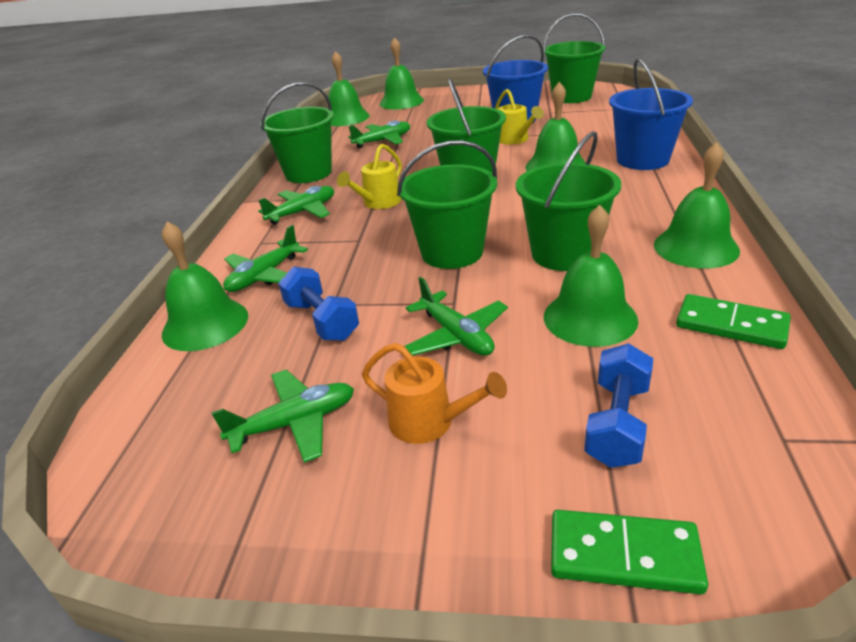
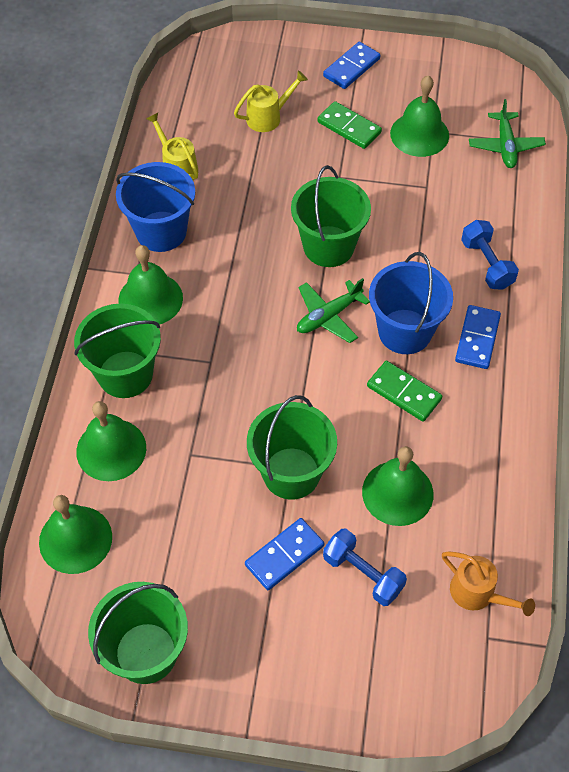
blue domino: 0 -> 3
green bell: 6 -> 5
green bucket: 5 -> 4
green plane: 5 -> 2

